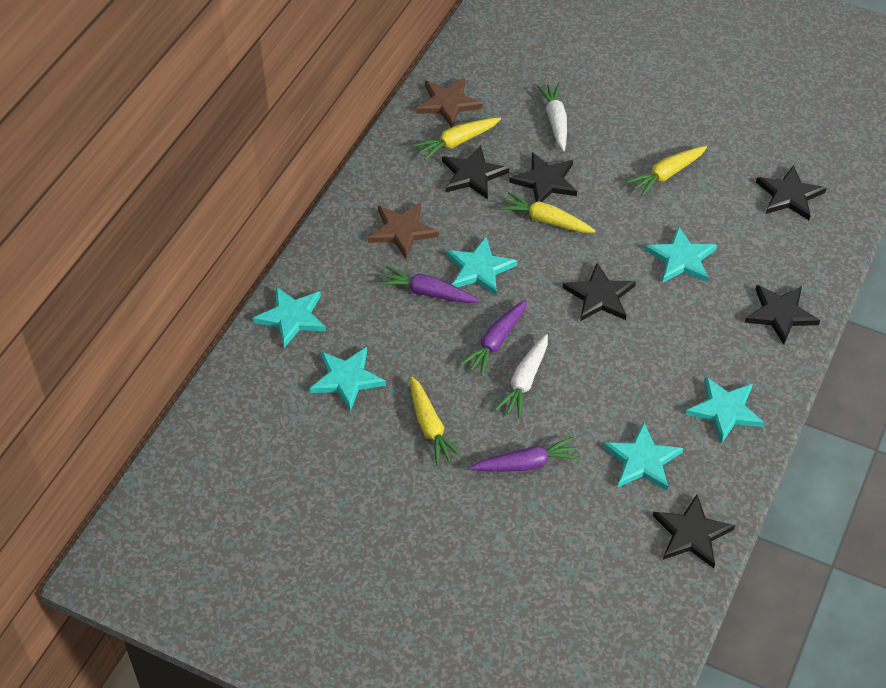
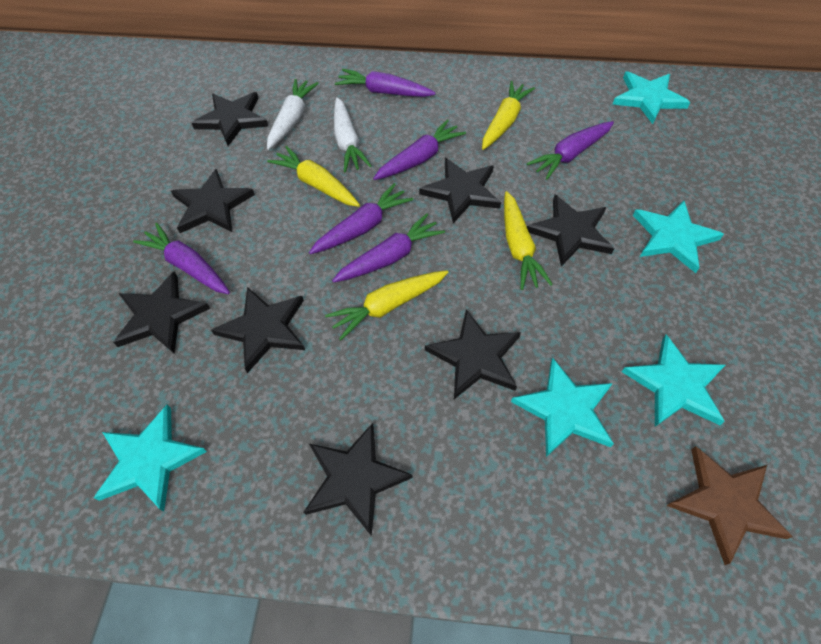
black star: 6 -> 8
brown star: 2 -> 1
purple carrot: 3 -> 6
turquoise star: 6 -> 5

